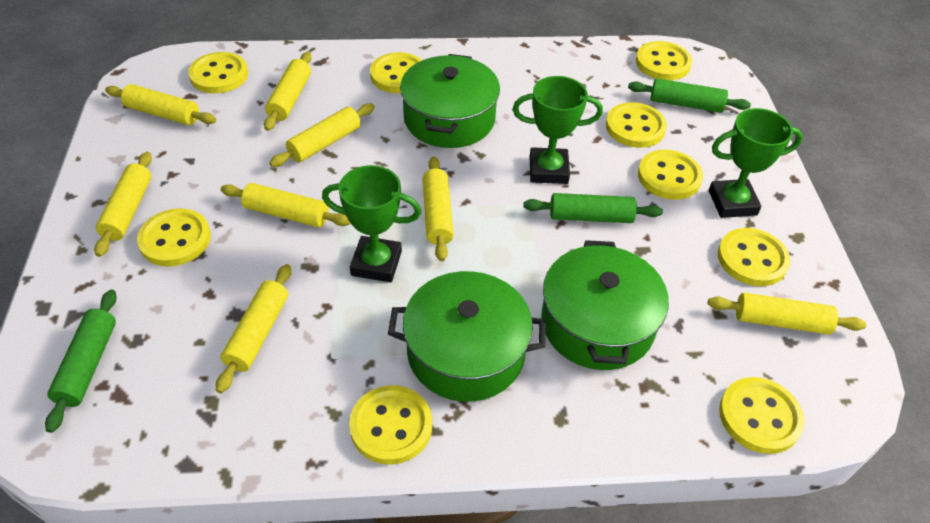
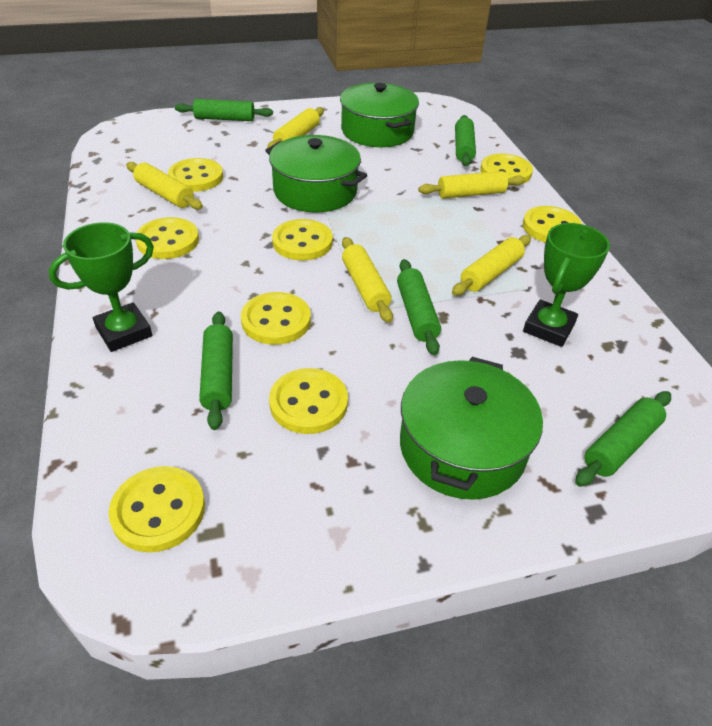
green rolling pin: 3 -> 5
green trophy: 3 -> 2
yellow button: 9 -> 8
yellow rolling pin: 8 -> 5

